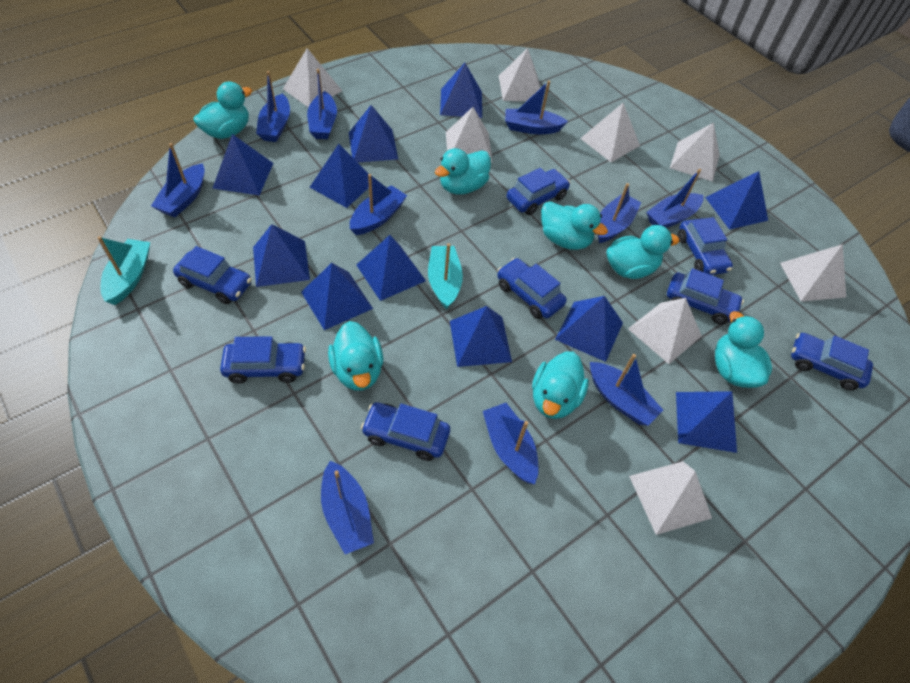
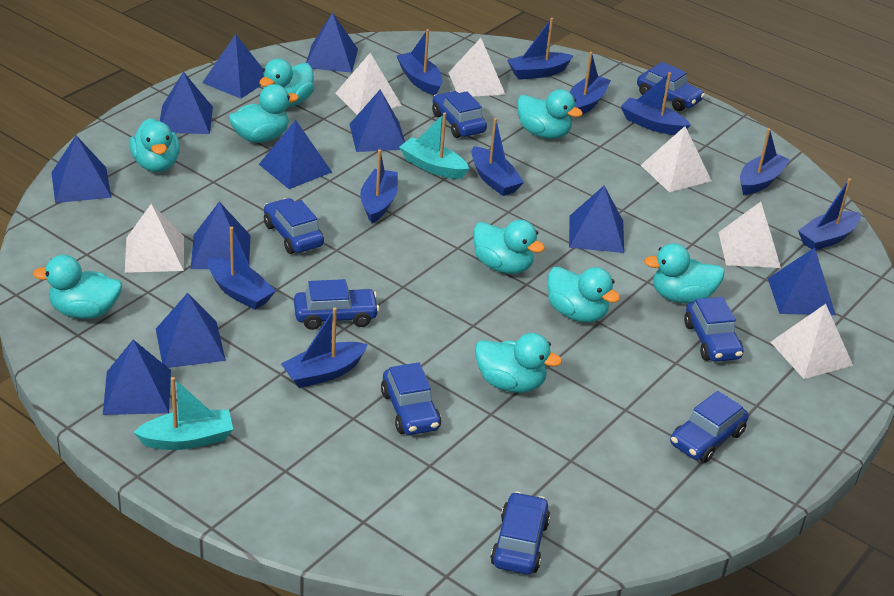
turquoise duck: 7 -> 9
white pyramid: 8 -> 6

